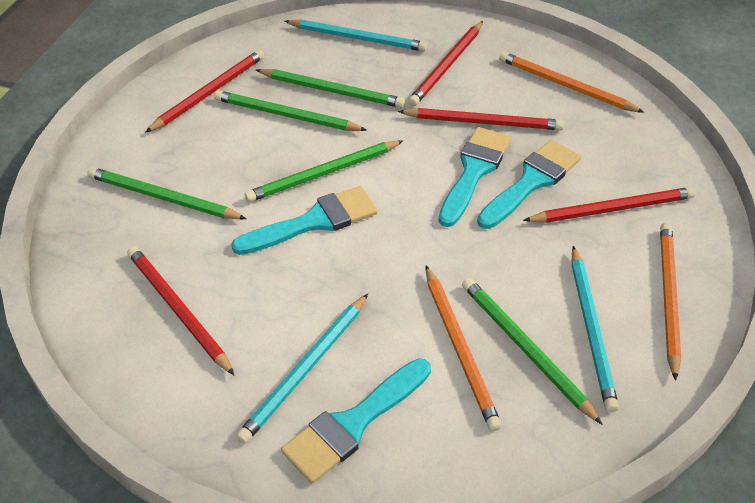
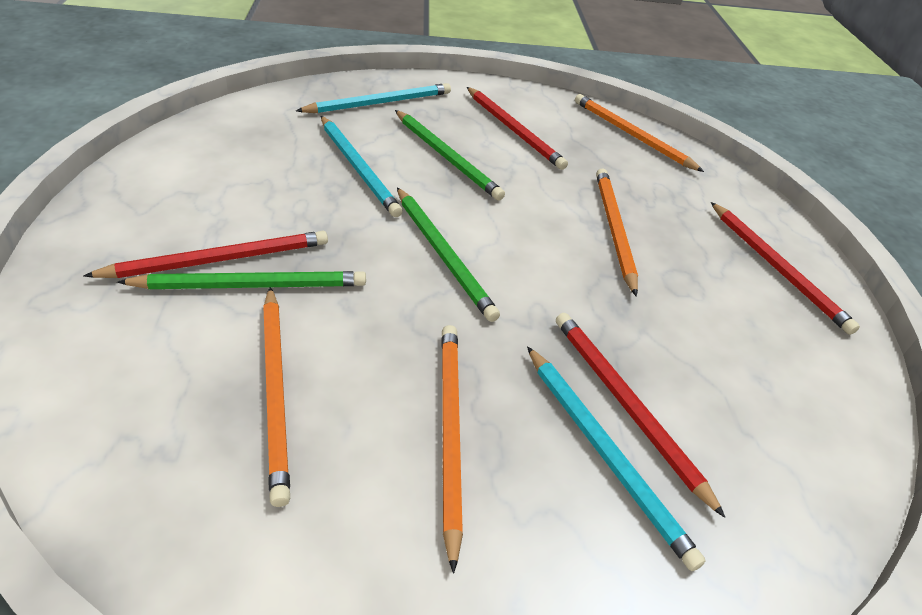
green pencil: 5 -> 3
orange pencil: 3 -> 4
red pencil: 5 -> 4
turquoise brush: 4 -> 0

